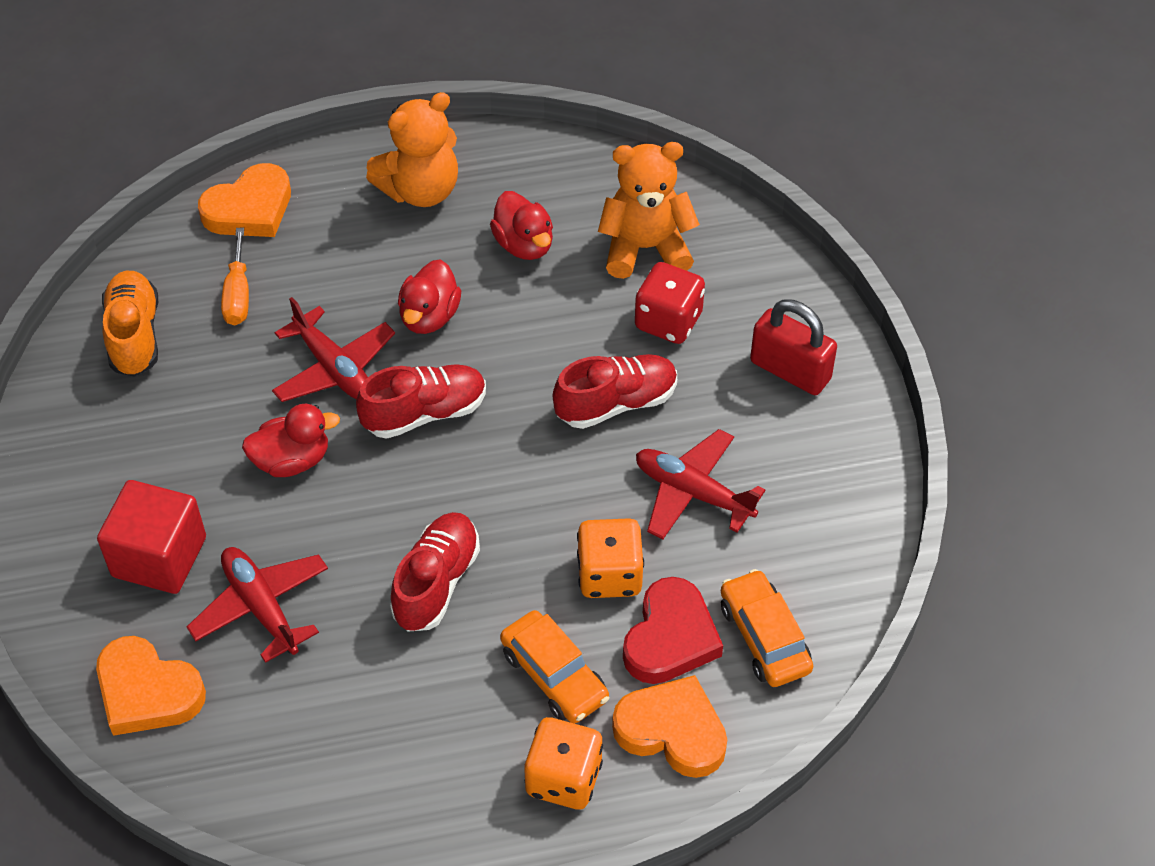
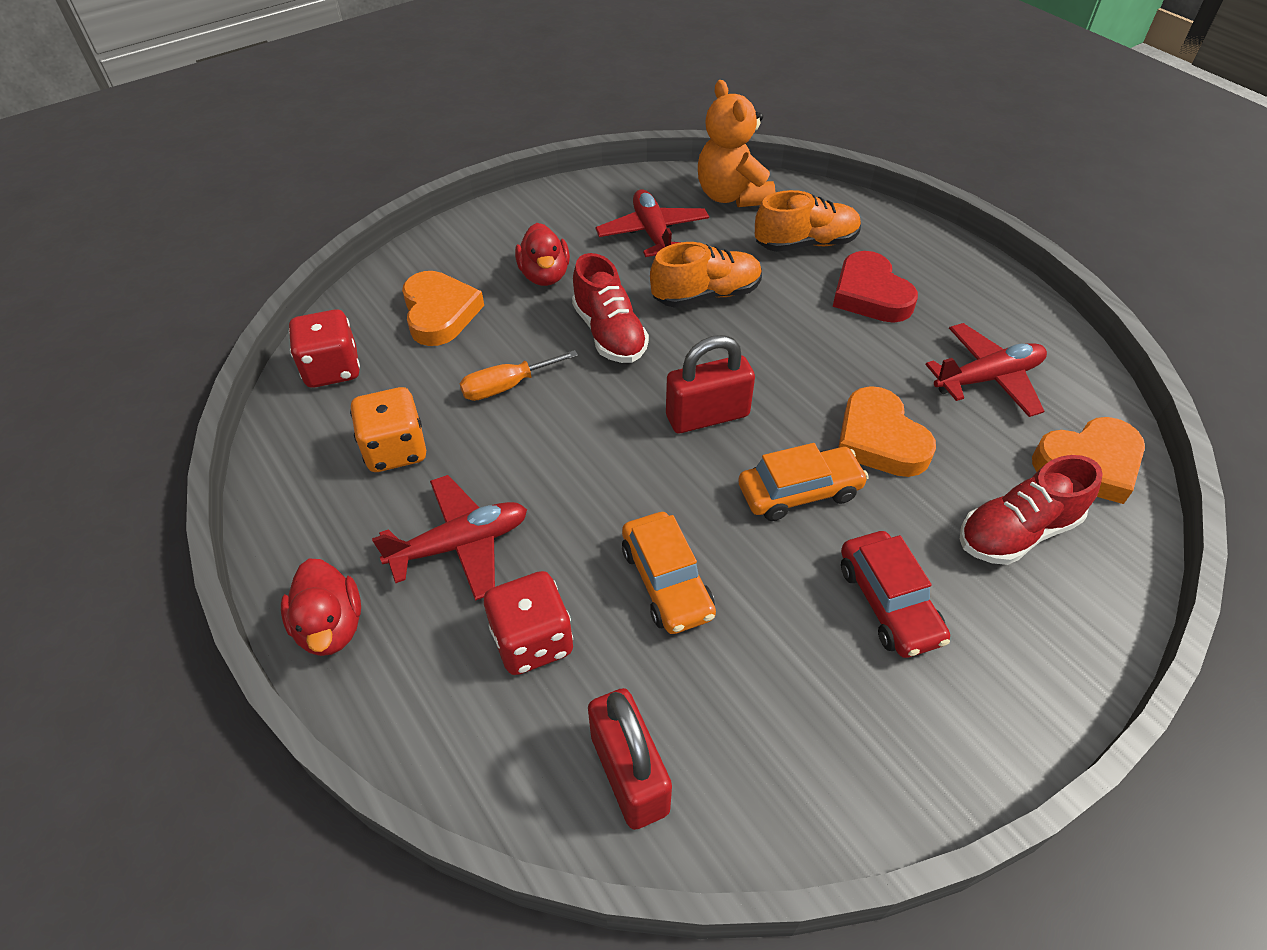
orange dice: 2 -> 1
orange shoe: 1 -> 2
orange teddy bear: 2 -> 1
red car: 0 -> 1
red cube: 1 -> 0
red dice: 1 -> 2
red duck: 3 -> 2
red padlock: 1 -> 2
red shoe: 3 -> 2

